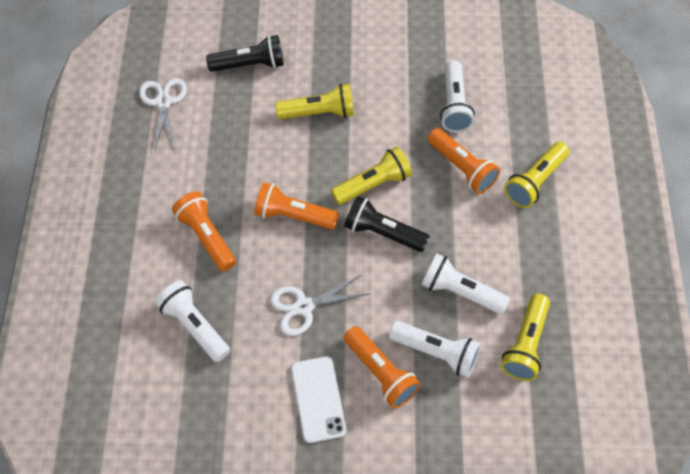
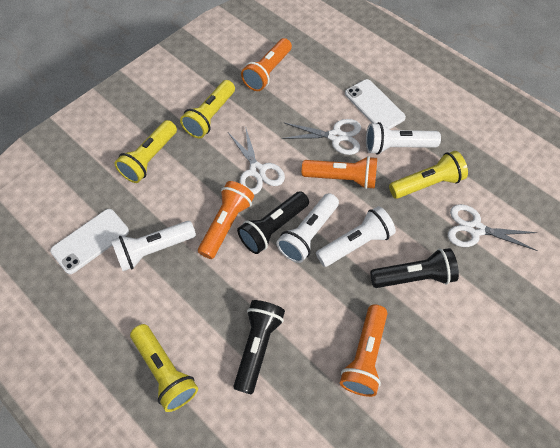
black flashlight: 2 -> 3
white phone: 1 -> 2
white scissors: 2 -> 3

